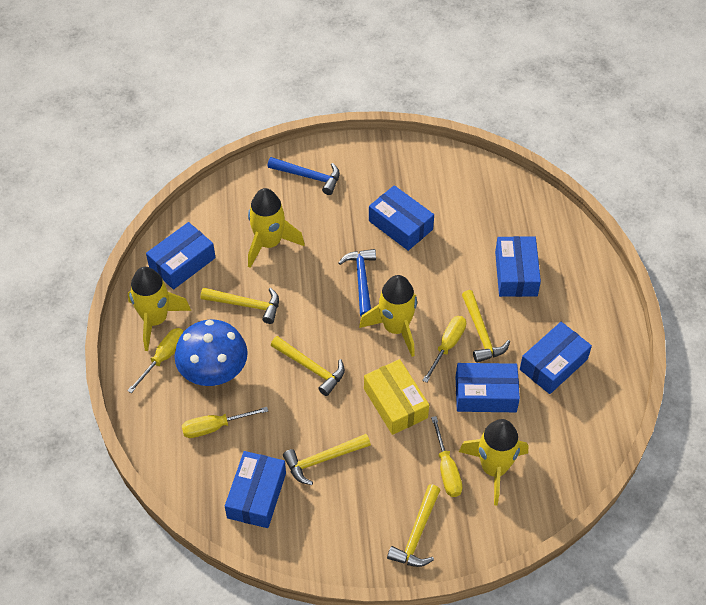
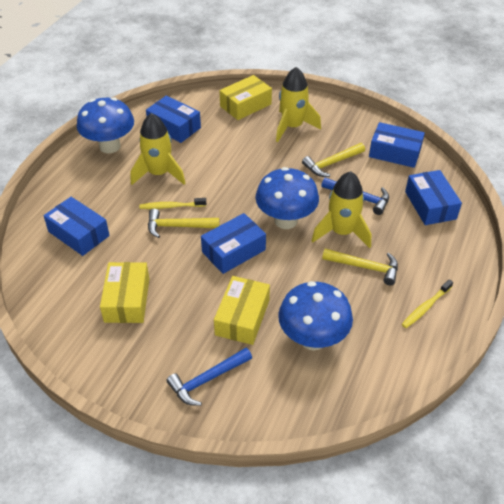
blue box: 6 -> 5
blue mushroom: 1 -> 3
yellow box: 1 -> 3
yellow hammer: 5 -> 3
yellow rocket: 4 -> 3
yellow screwdriver: 4 -> 0
yellow toothbrush: 0 -> 2

